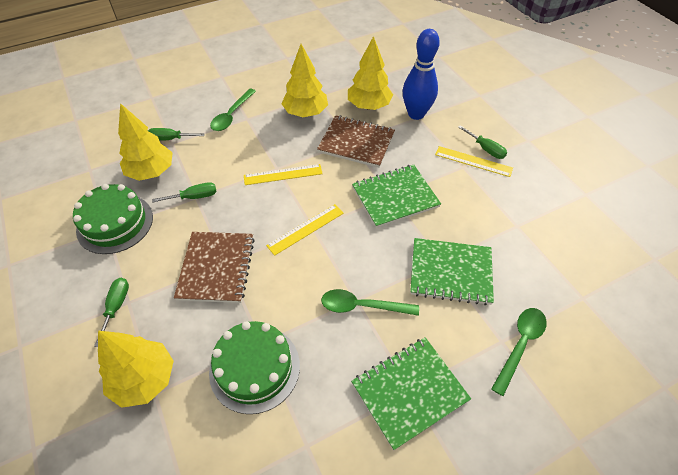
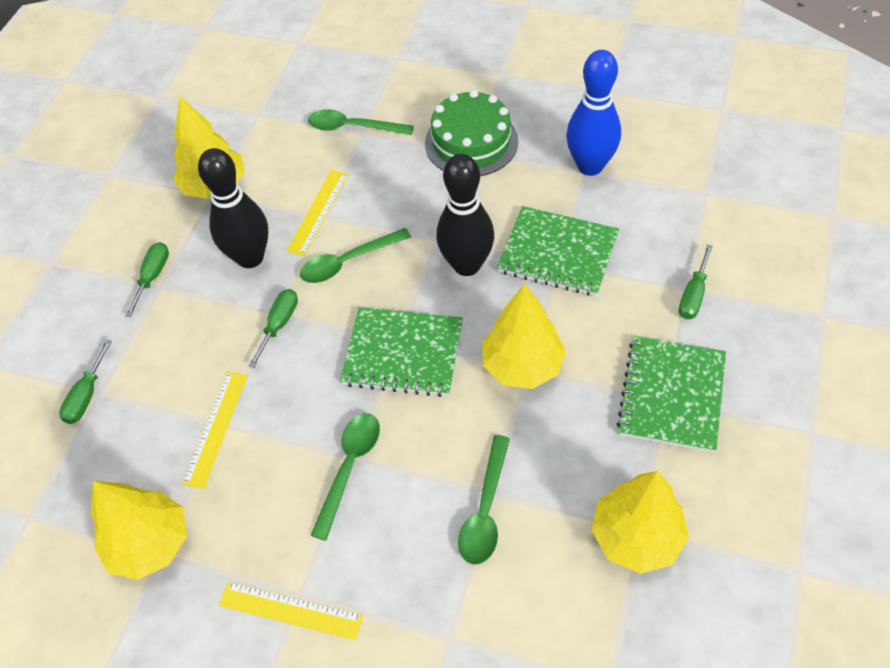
black bowling pin: 0 -> 2
brown notebook: 2 -> 0
green cake: 2 -> 1
green spoon: 3 -> 4

